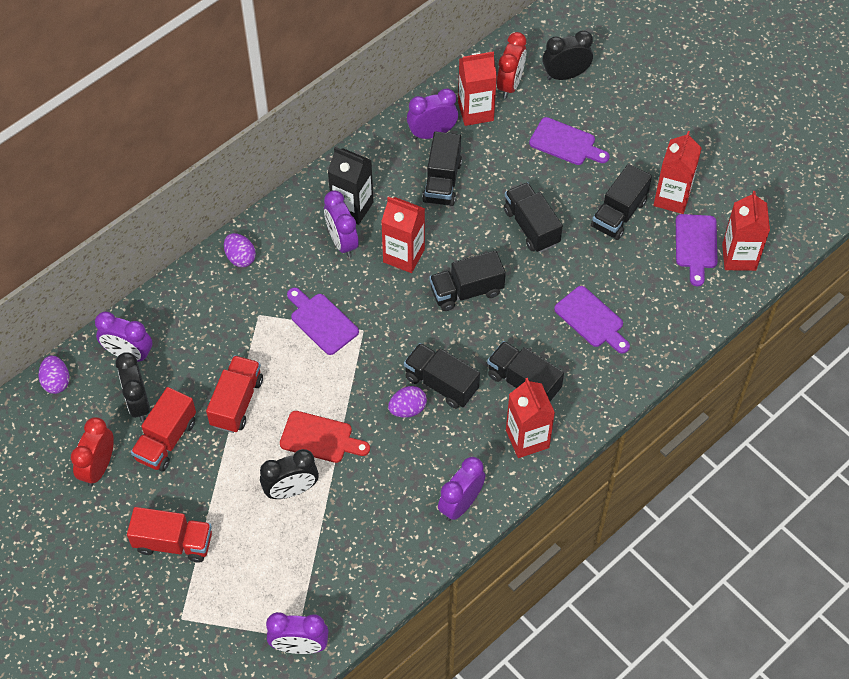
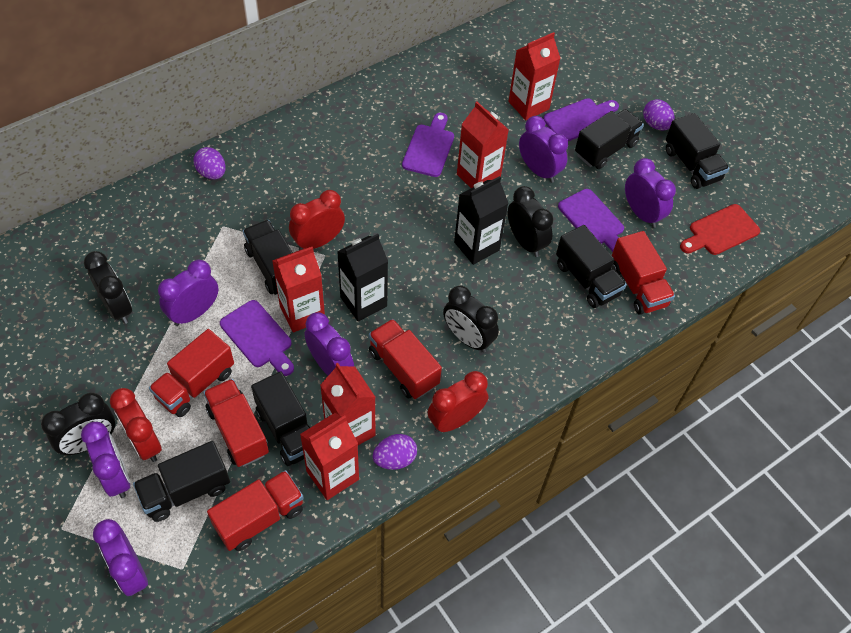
black carton: 1 -> 2
black clock: 3 -> 4
purple clock: 5 -> 6
red clock: 2 -> 3
red truck: 3 -> 5

